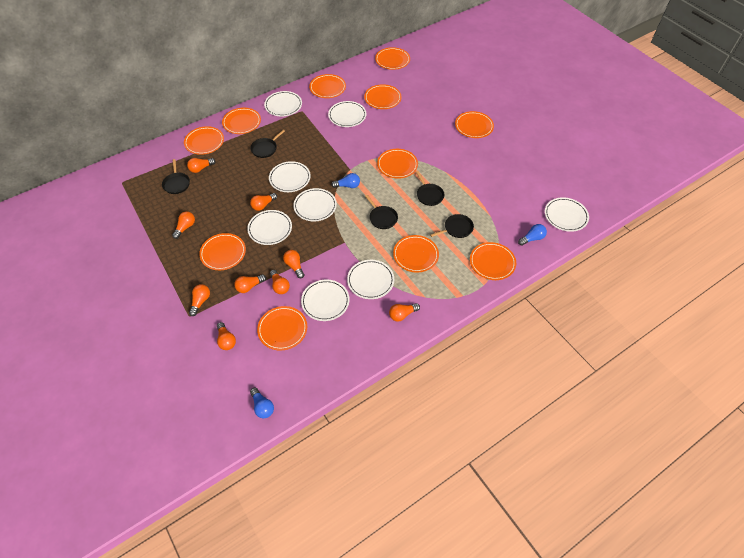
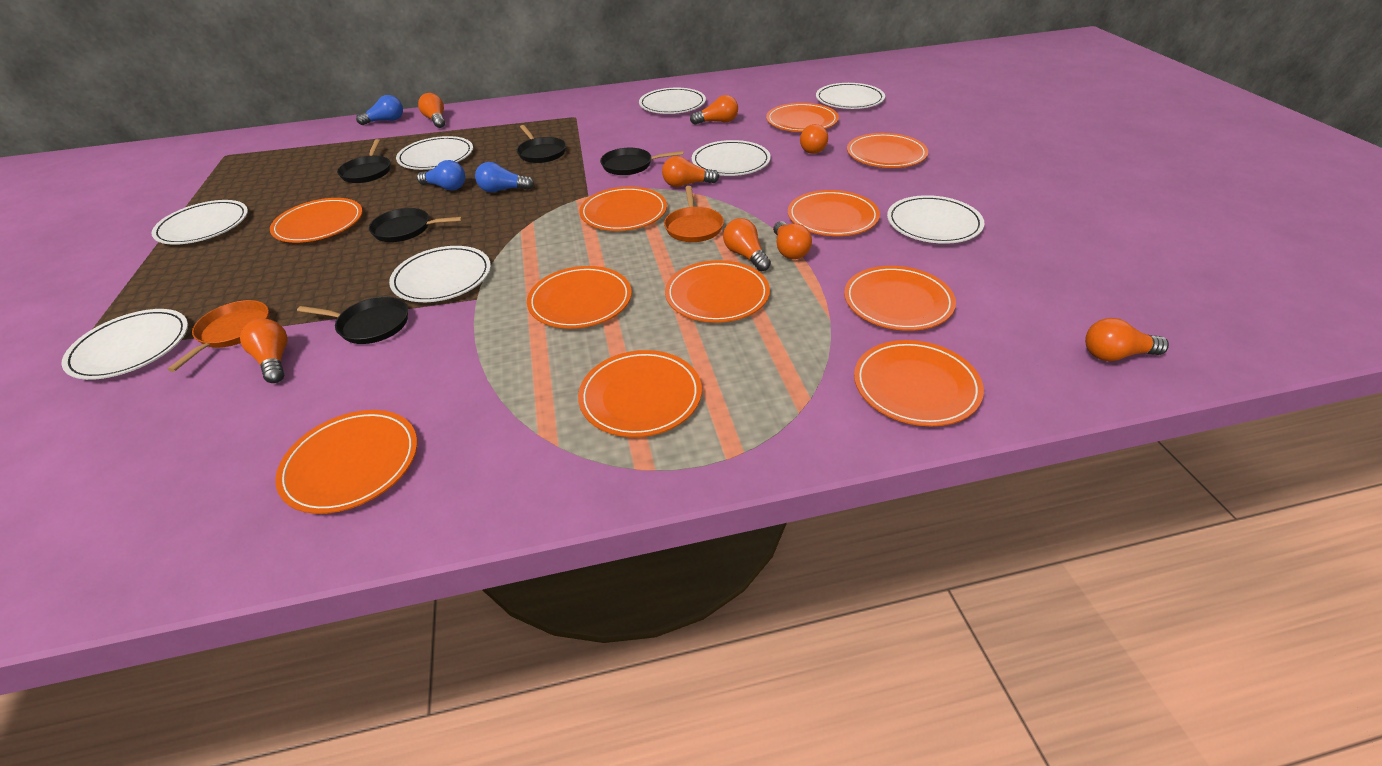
orange light bulb: 9 -> 8
orange pan: 0 -> 2

